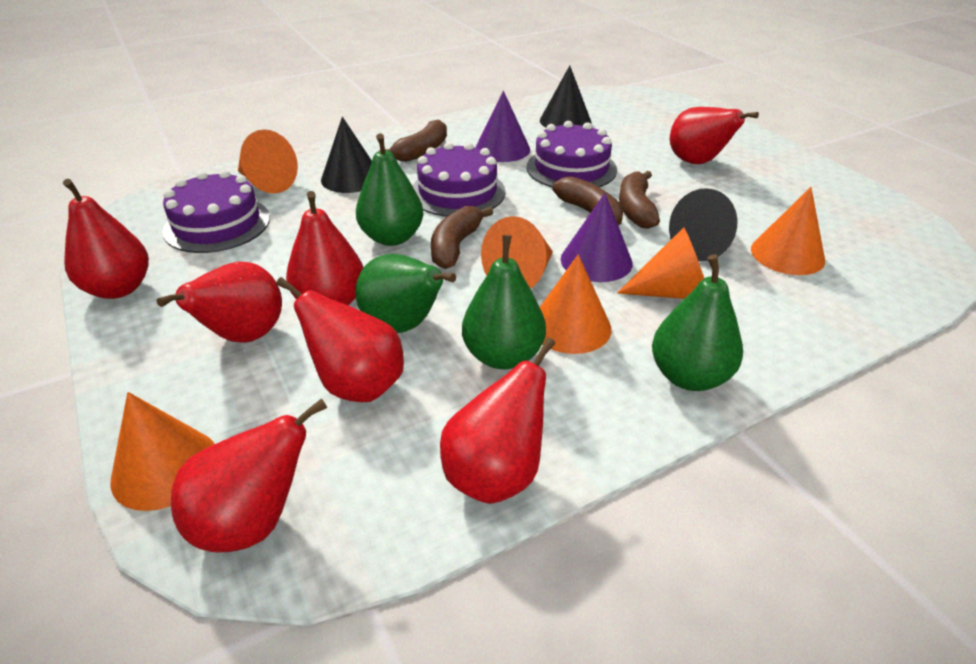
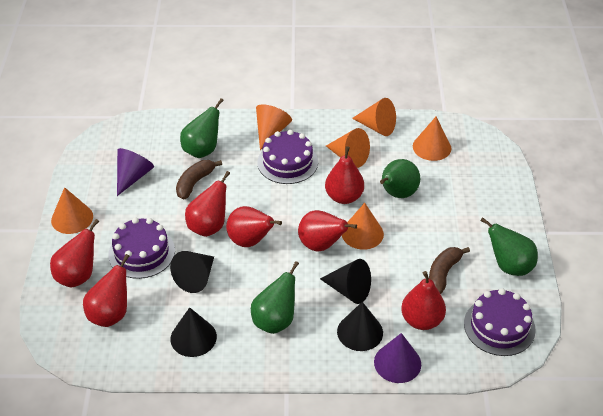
black cone: 3 -> 4
brown banana: 4 -> 2

